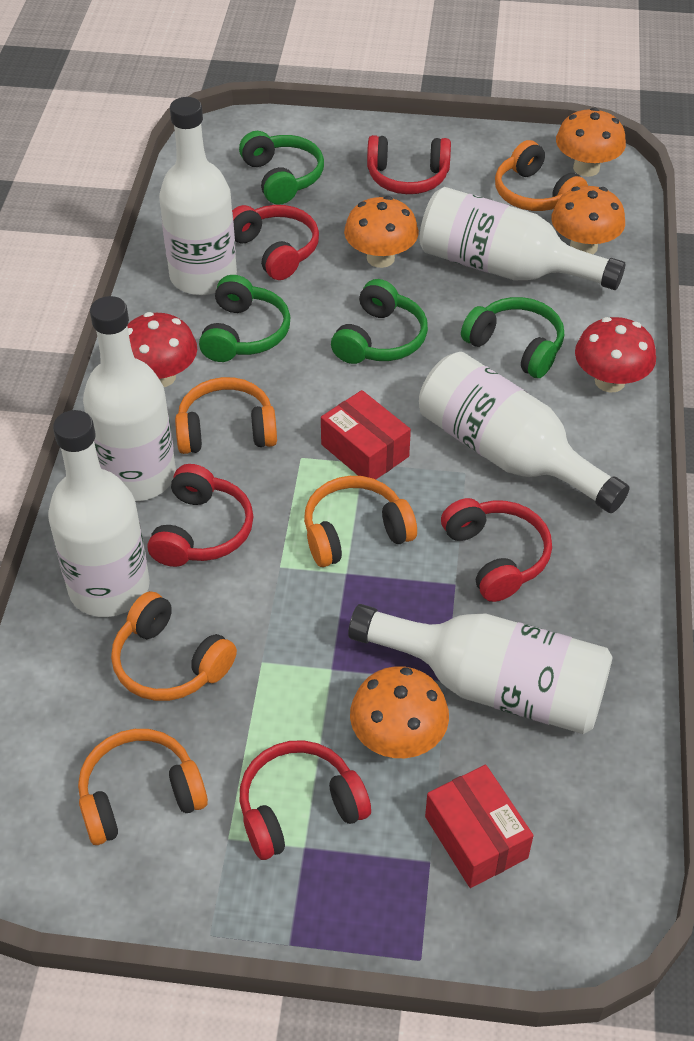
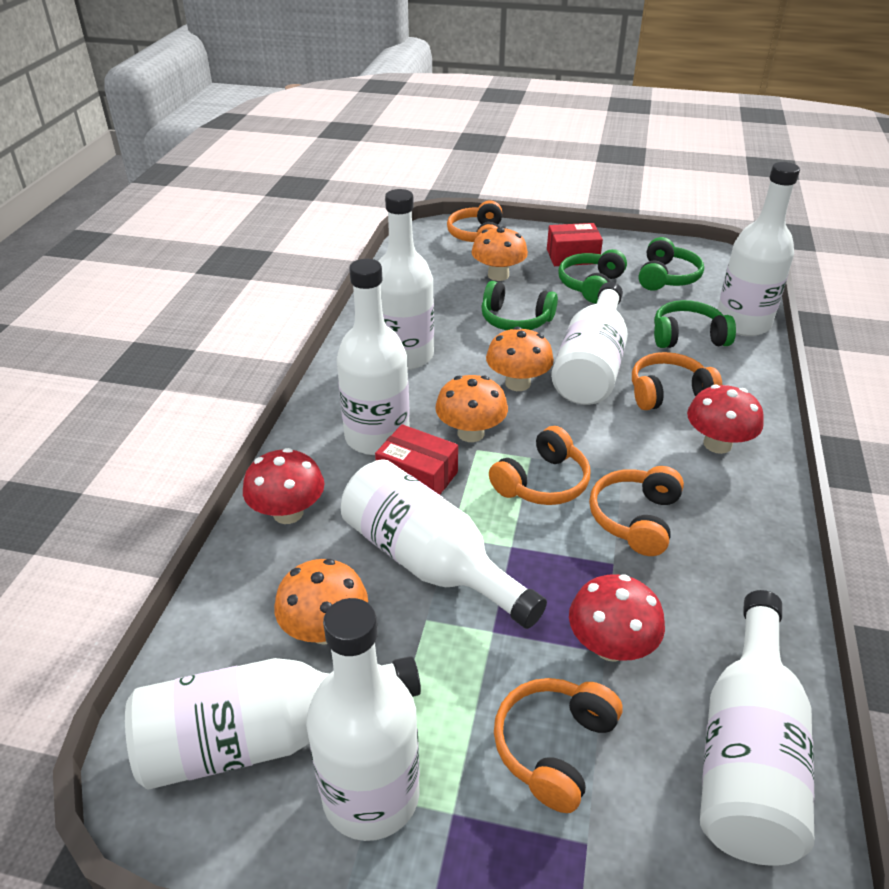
red headphones: 5 -> 0
red mushroom: 2 -> 3
white bottle: 6 -> 8

